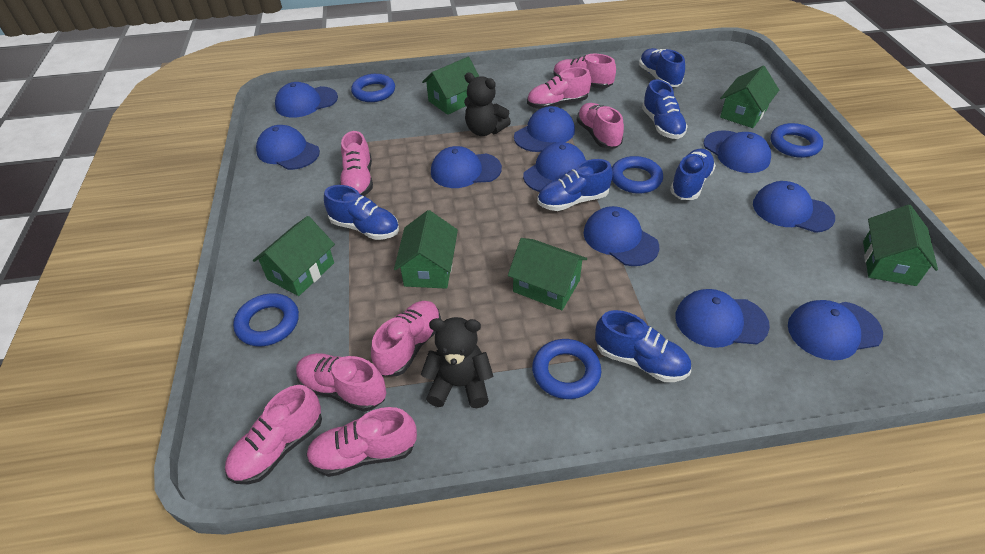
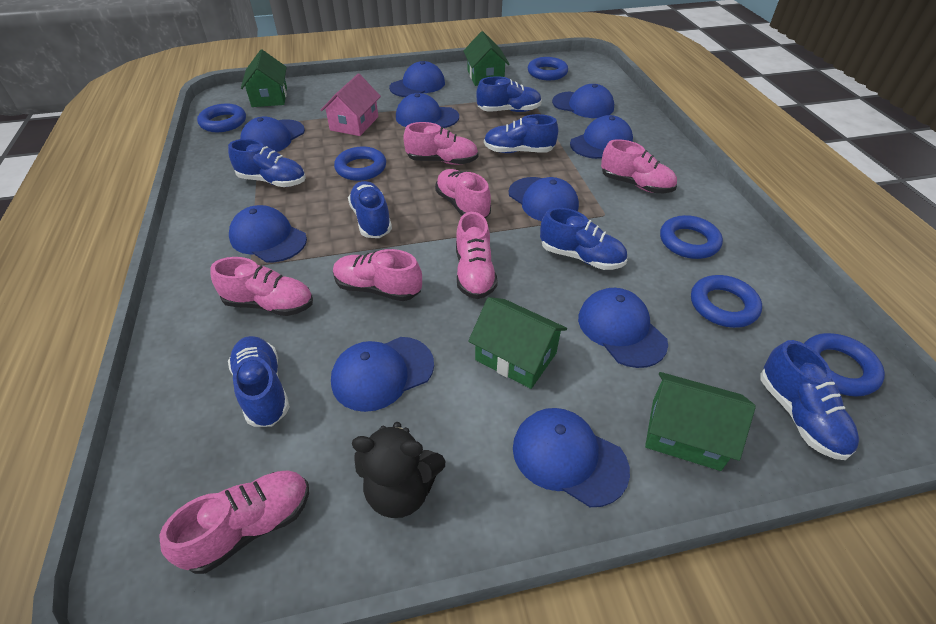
black teddy bear: 2 -> 1
blue ring: 5 -> 6
blue shoe: 6 -> 7
green house: 6 -> 4
pink house: 0 -> 1
pink shoe: 8 -> 7

